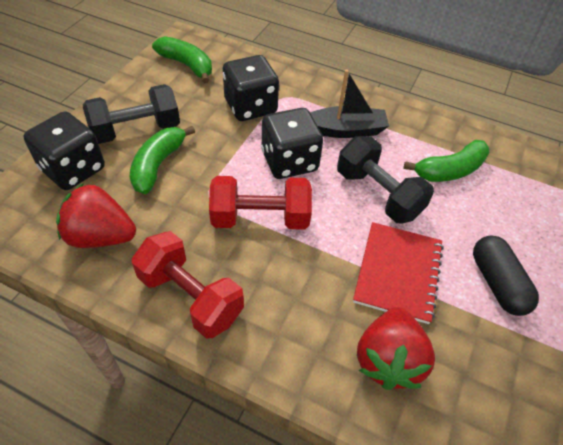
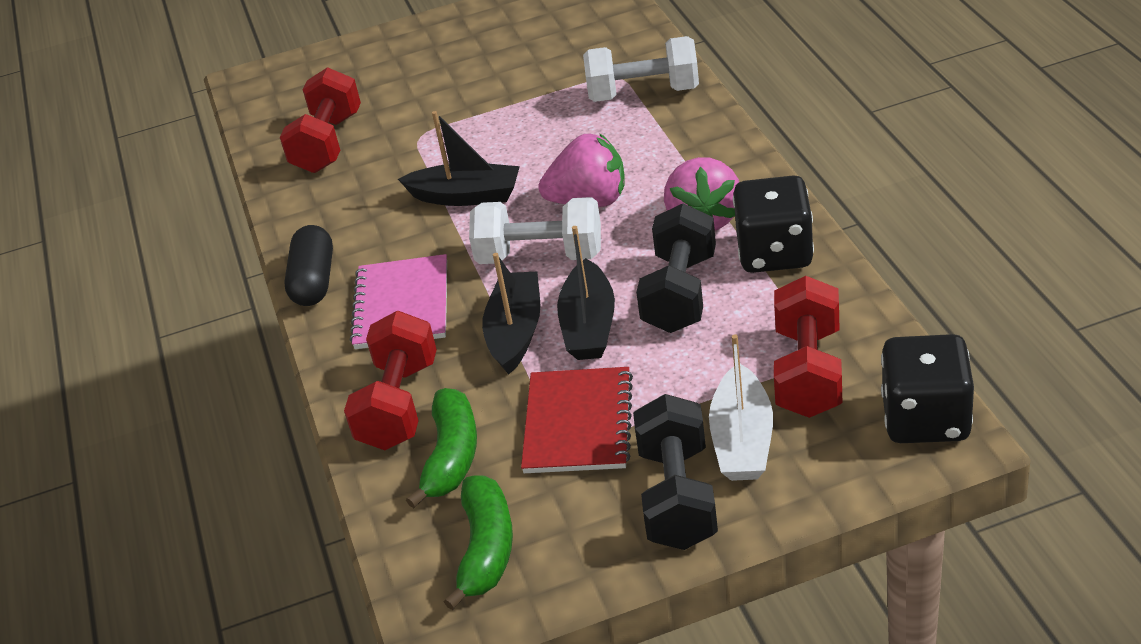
black boat: 1 -> 3
black dice: 3 -> 2
green banana: 3 -> 2
pink notebook: 0 -> 1
pink strawberry: 0 -> 2
red dumbbell: 2 -> 3
red strawberry: 2 -> 0
white boat: 0 -> 1
white dumbbell: 0 -> 2

